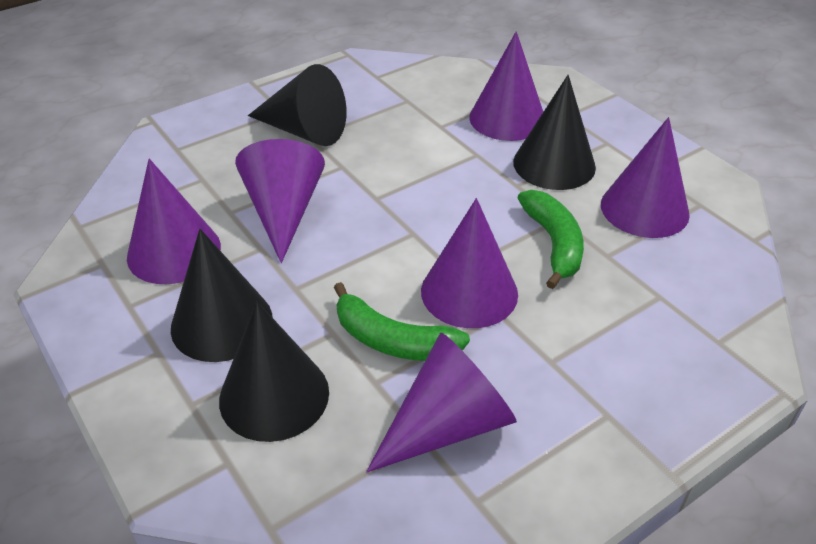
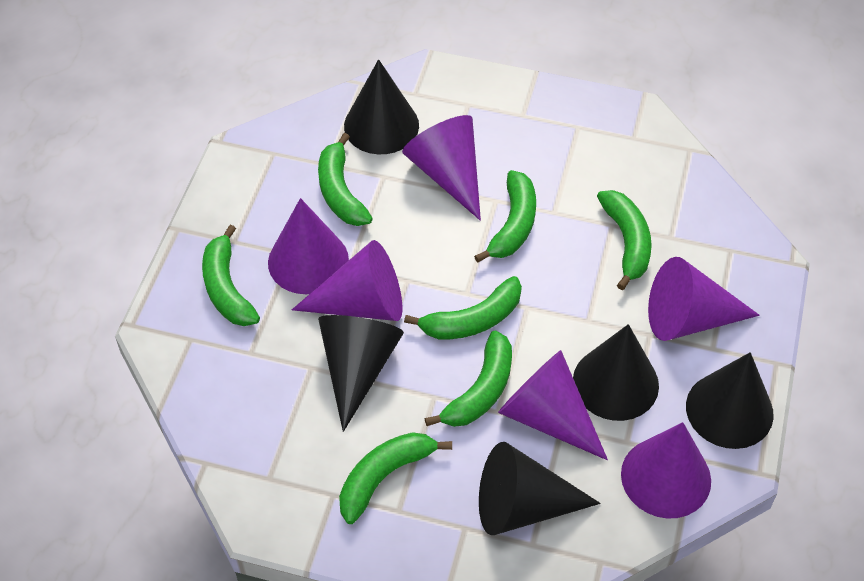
black cone: 4 -> 5
green banana: 2 -> 7

